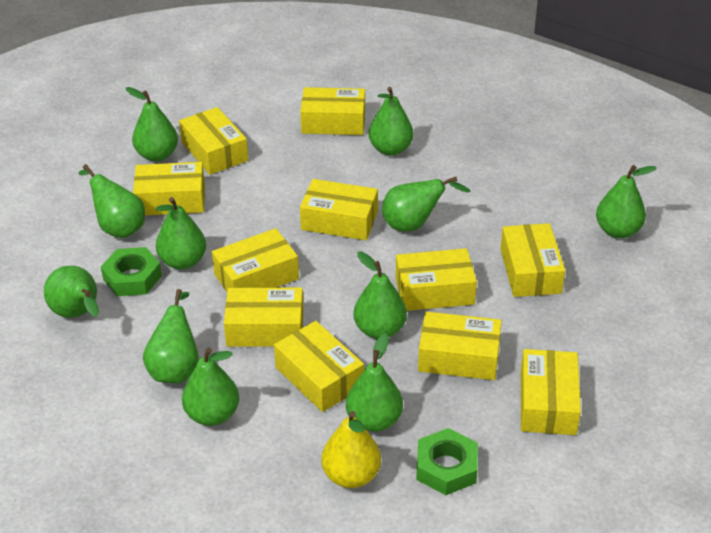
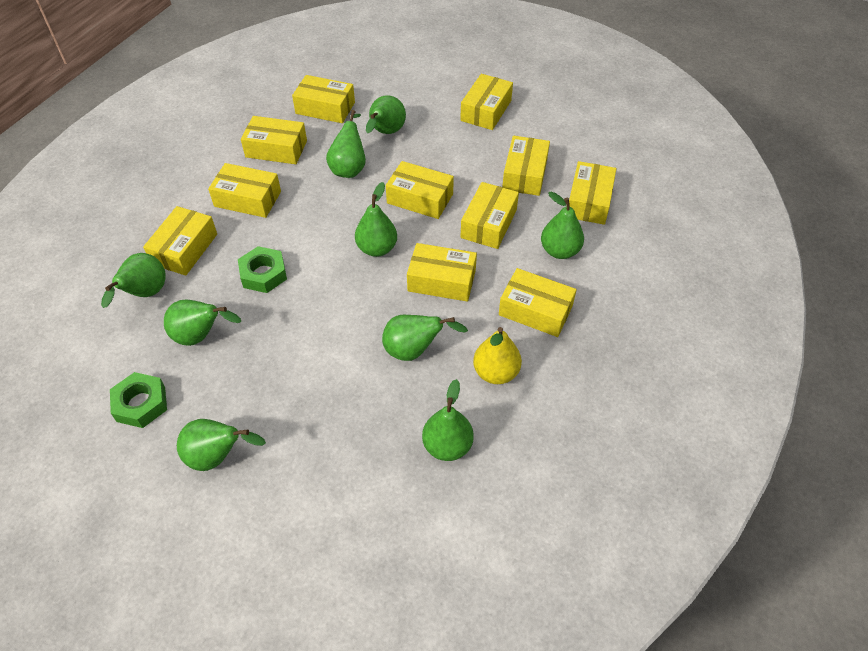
green pear: 11 -> 9

